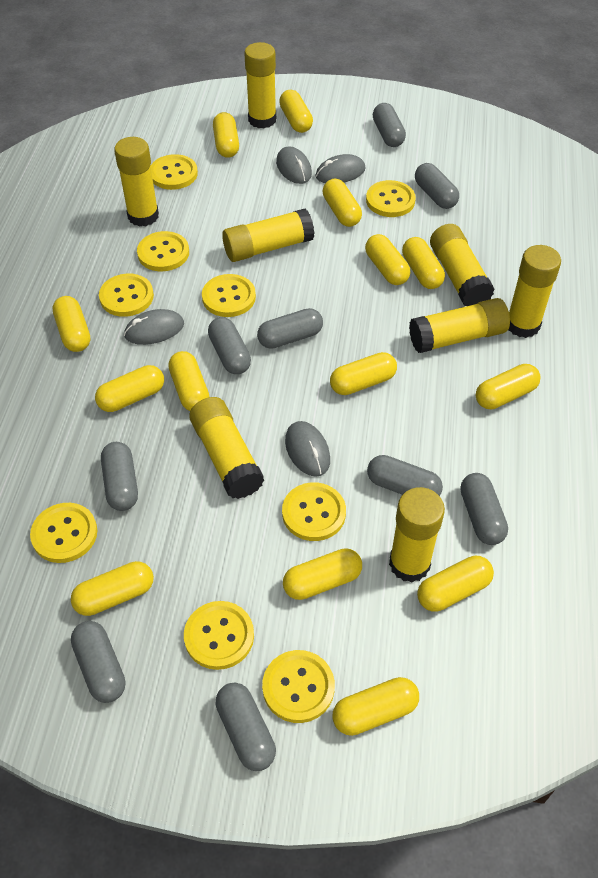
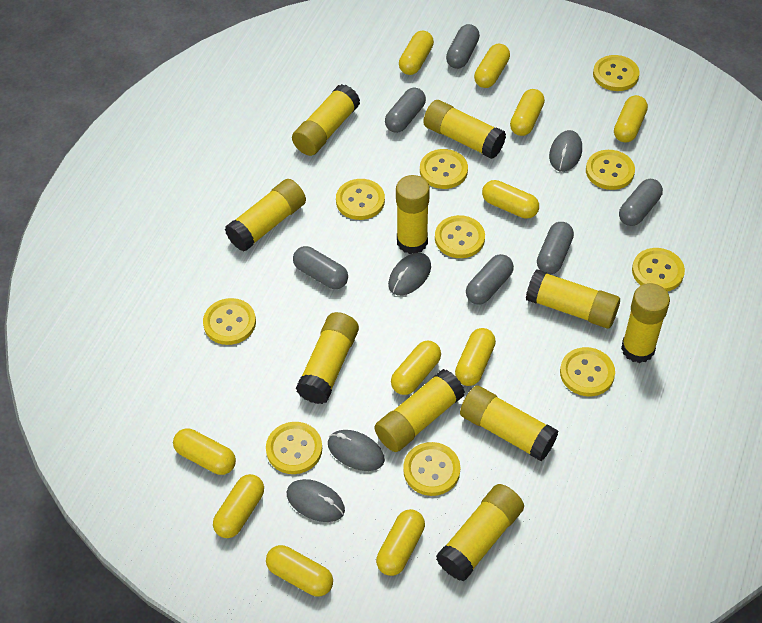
grey capsule: 9 -> 6
yellow button: 9 -> 10
yellow capsule: 14 -> 11
yellow glue stick: 8 -> 10

